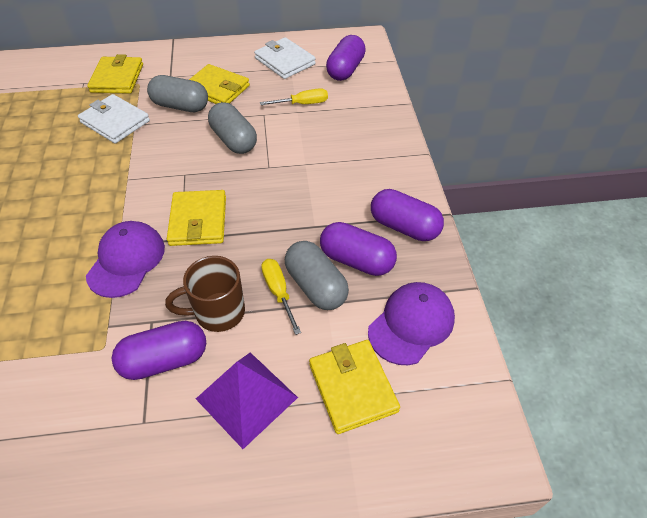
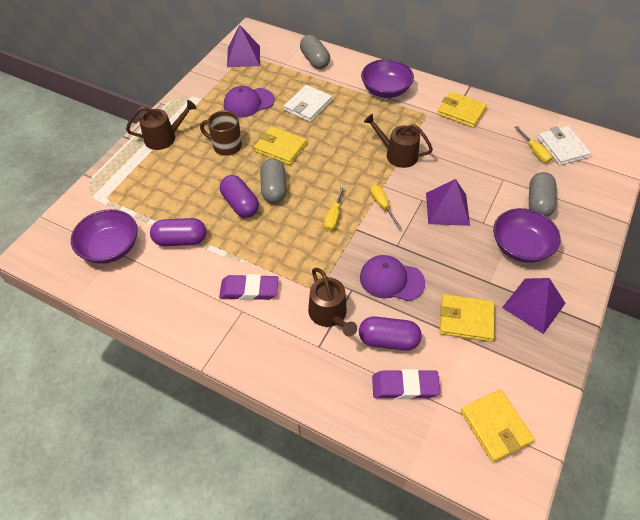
brown watering can: 0 -> 3
purple bowl: 0 -> 3
purple capsule: 4 -> 3
purple eraser: 0 -> 2
purple pyramid: 1 -> 3
yellow screwdriver: 2 -> 3

